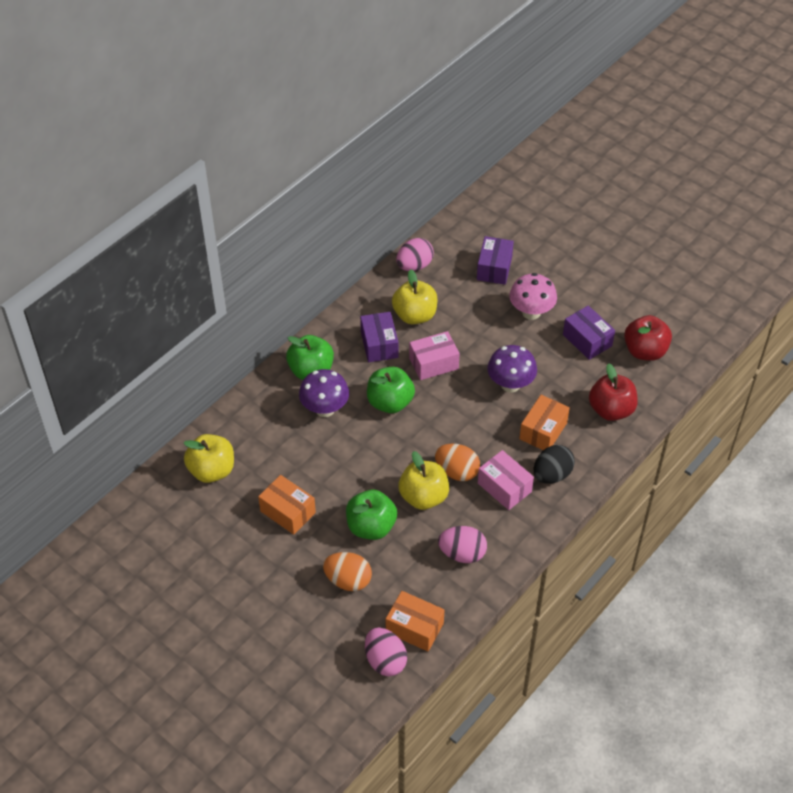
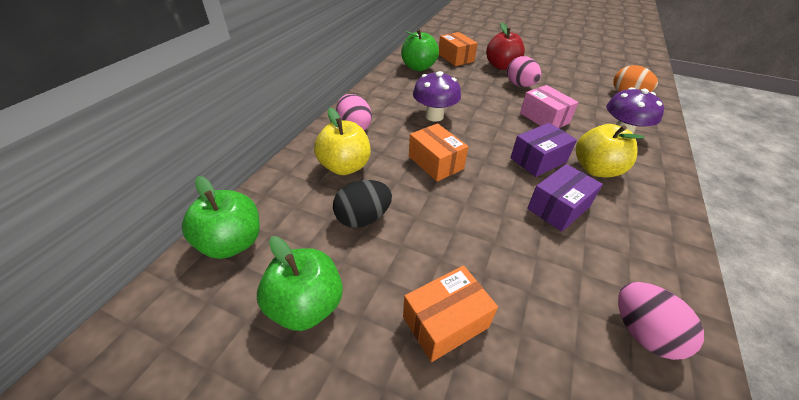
orange egg: 2 -> 1
pink box: 2 -> 1
pink mushroom: 1 -> 0
purple box: 3 -> 2
red apple: 2 -> 1
yellow apple: 3 -> 2

